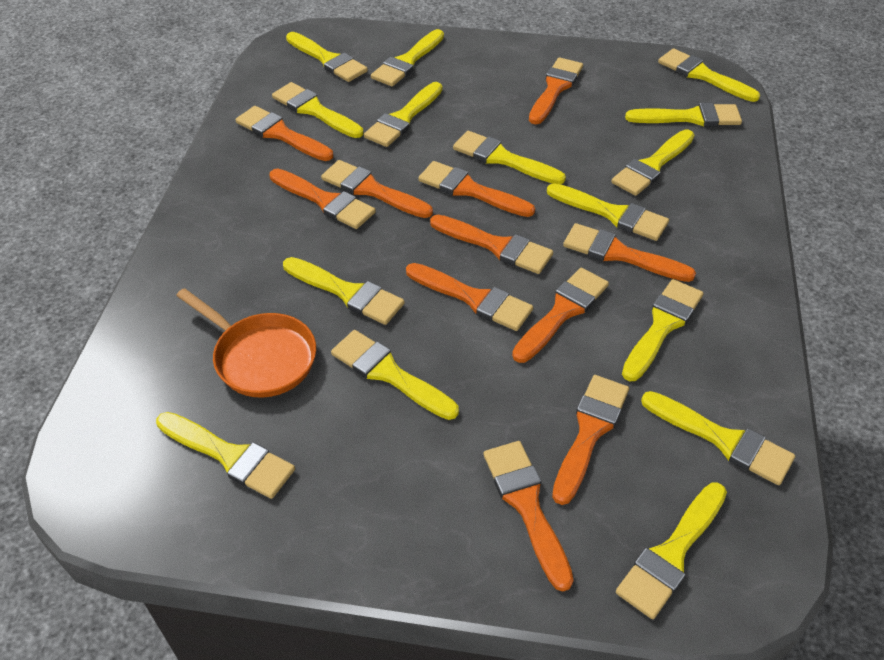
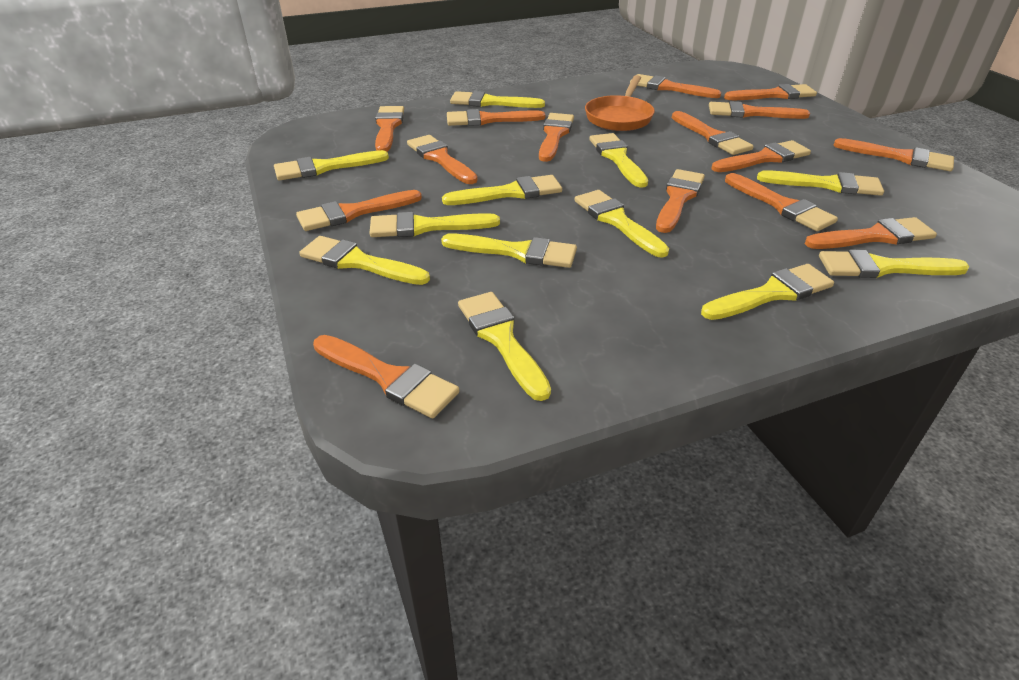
orange brush: 11 -> 15
yellow brush: 15 -> 12

